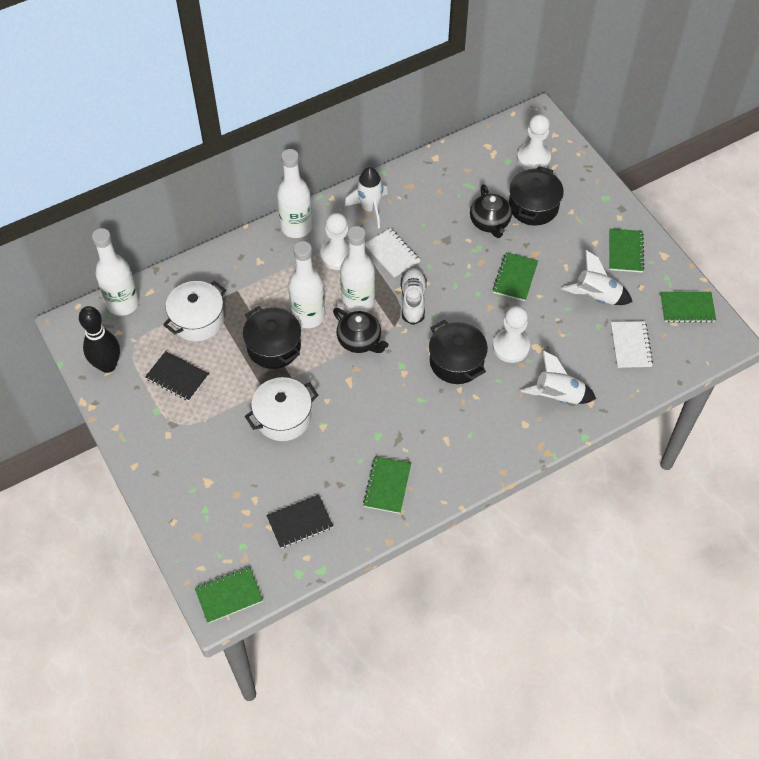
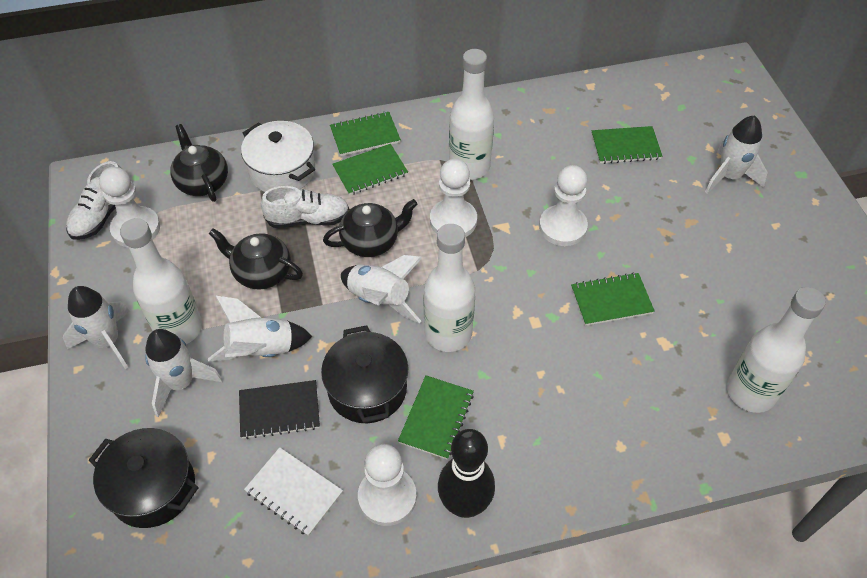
black notebook: 2 -> 1
black pot: 3 -> 2
black teapot: 2 -> 3
white notebook: 2 -> 1
white pawn: 3 -> 4
white pot: 2 -> 1
white rocket: 3 -> 5
white shoe: 1 -> 2

